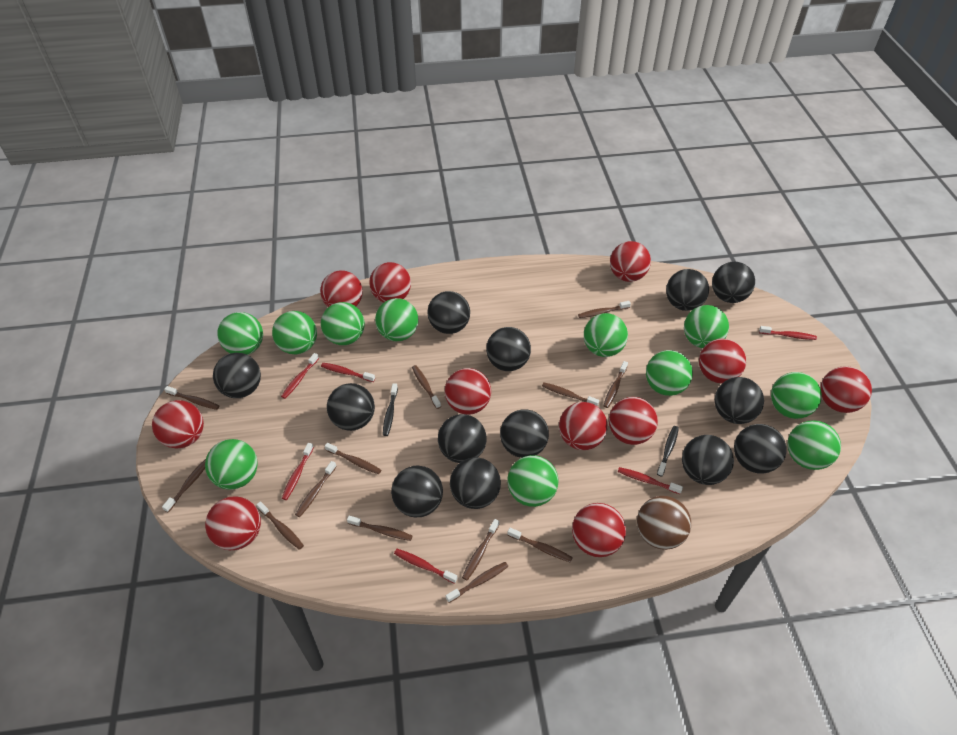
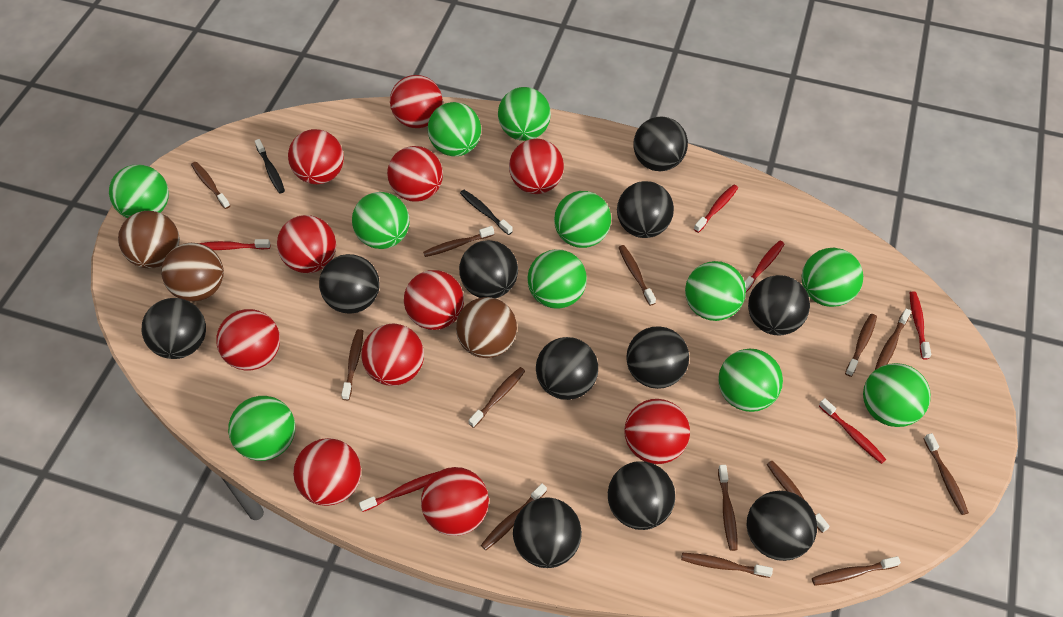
black ball: 13 -> 11
brown ball: 1 -> 3

